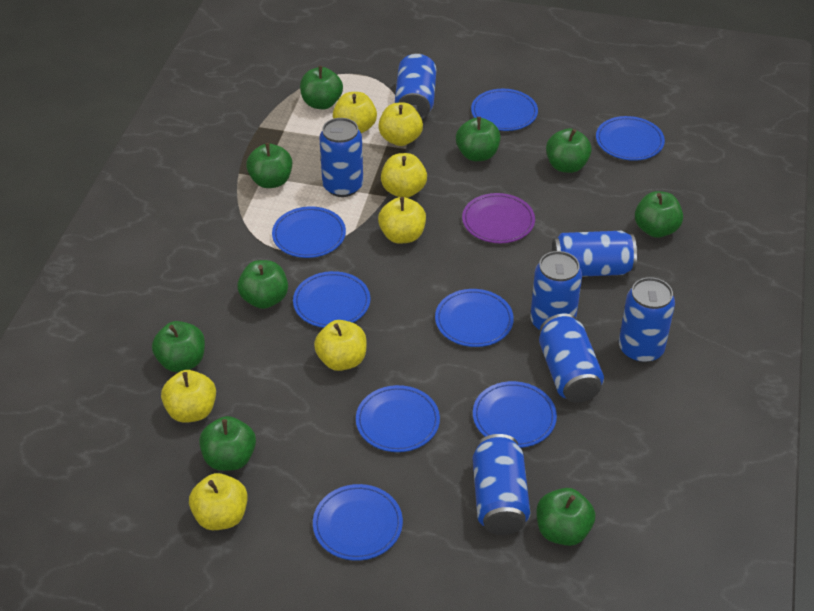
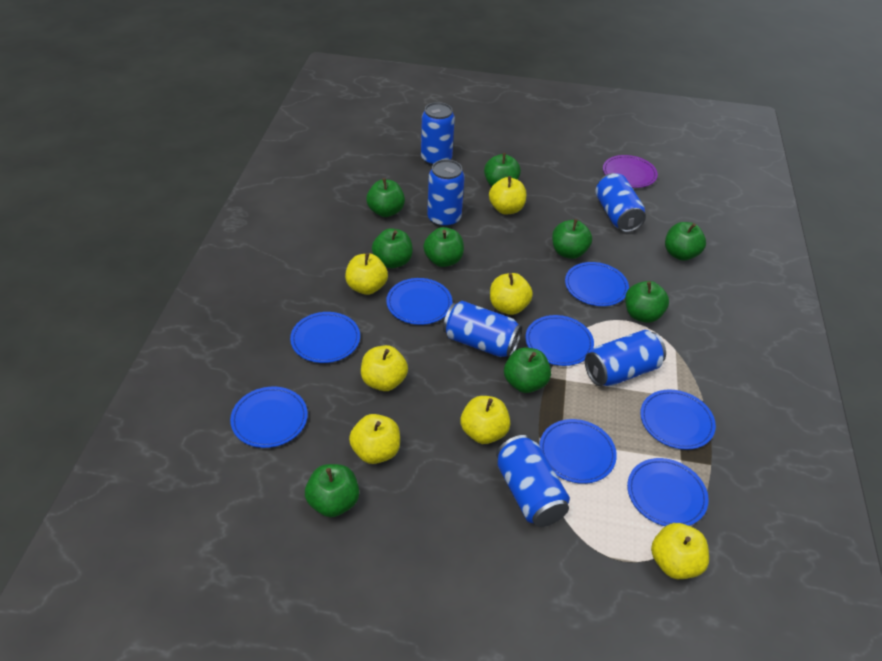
blue can: 7 -> 6

